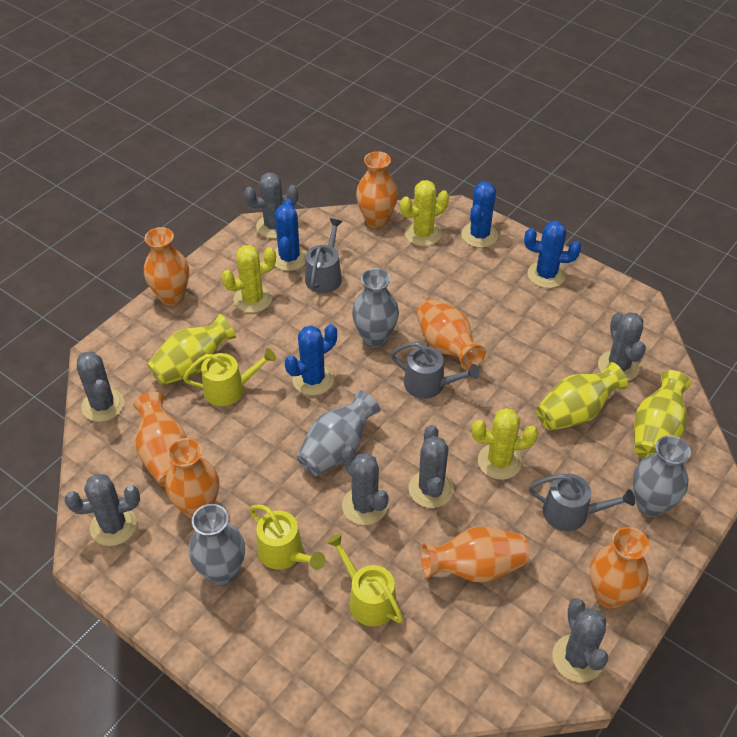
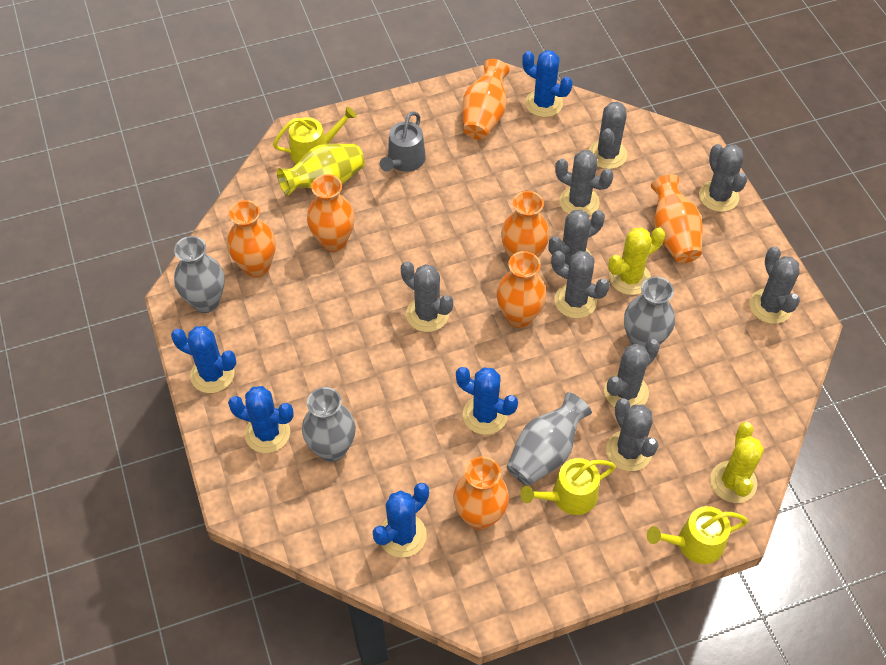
blue cactus: 4 -> 5
grey cactus: 7 -> 9
grey watering can: 3 -> 1
yellow cactus: 3 -> 2
yellow vase: 3 -> 1

